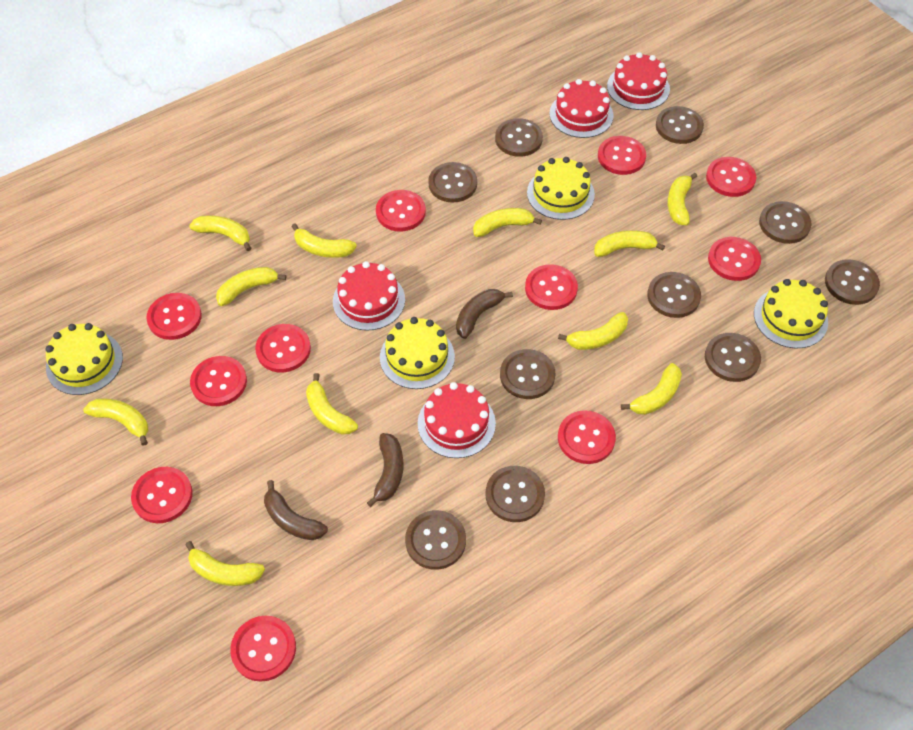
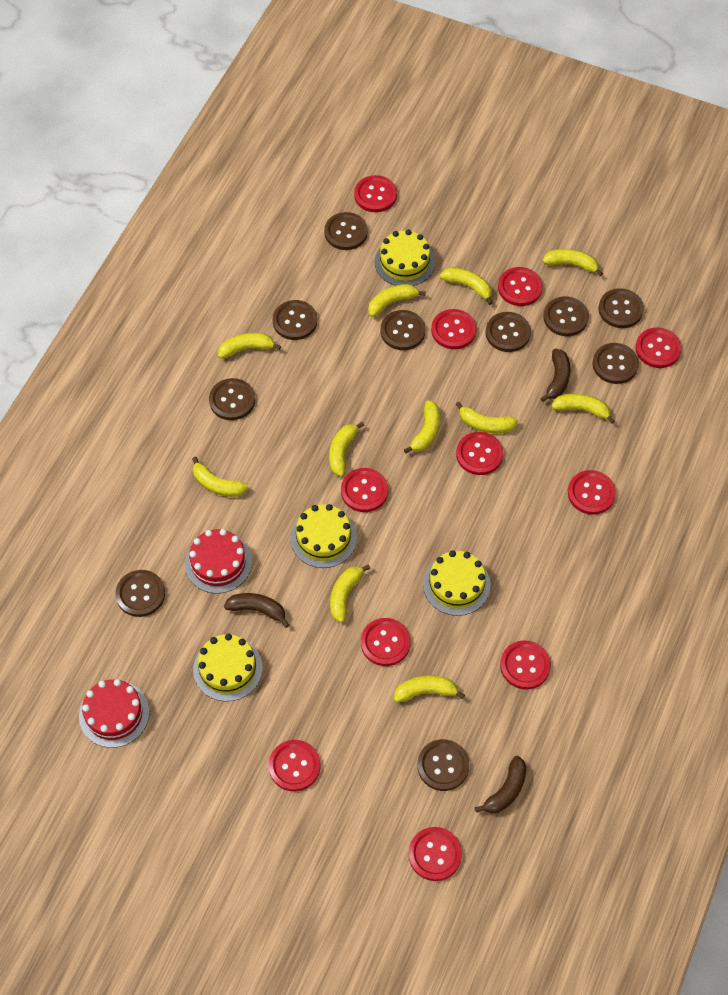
red cake: 4 -> 2

